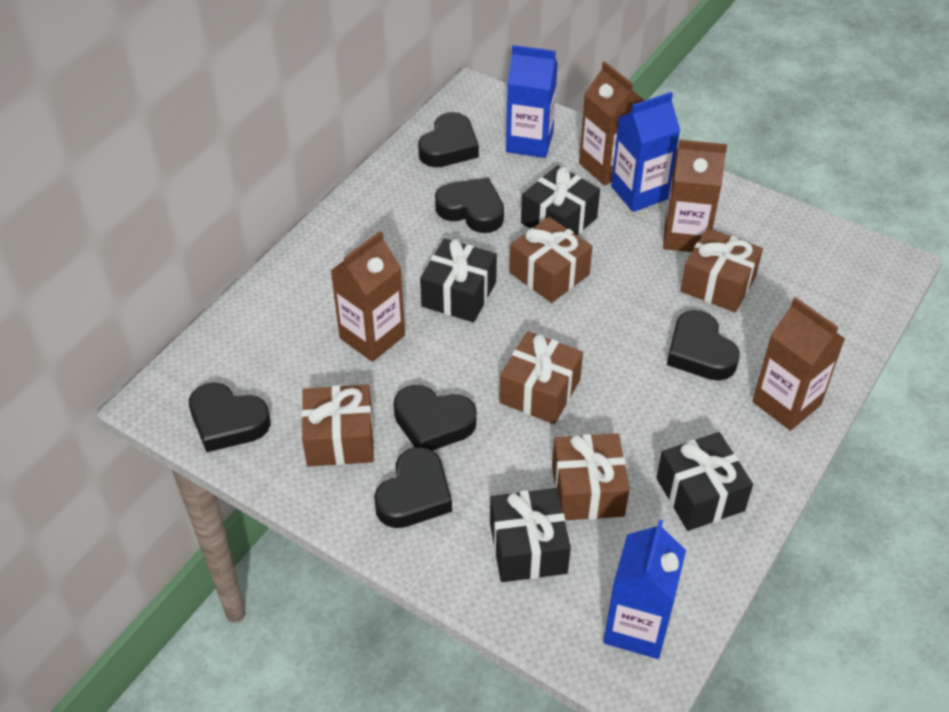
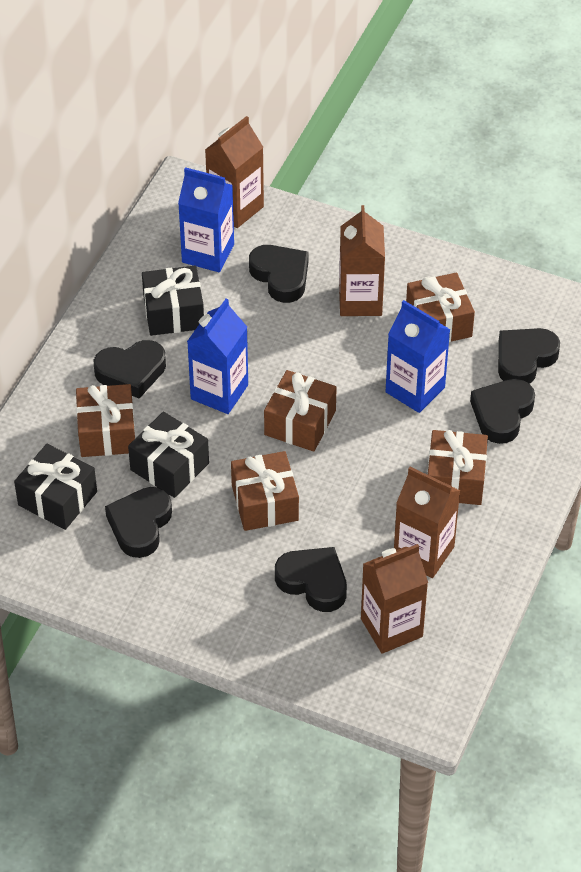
black gift: 4 -> 3

